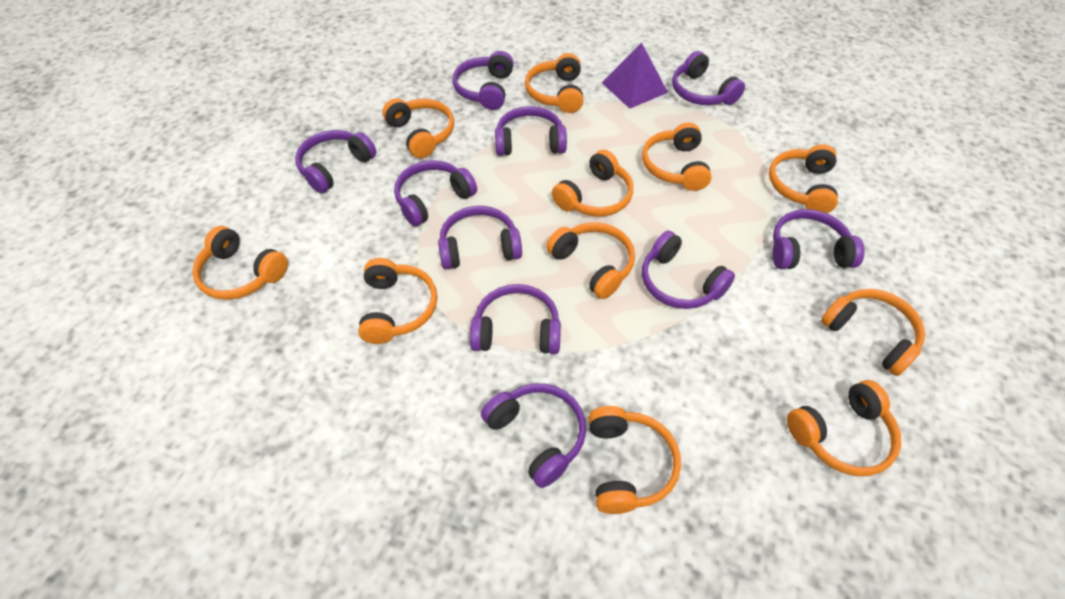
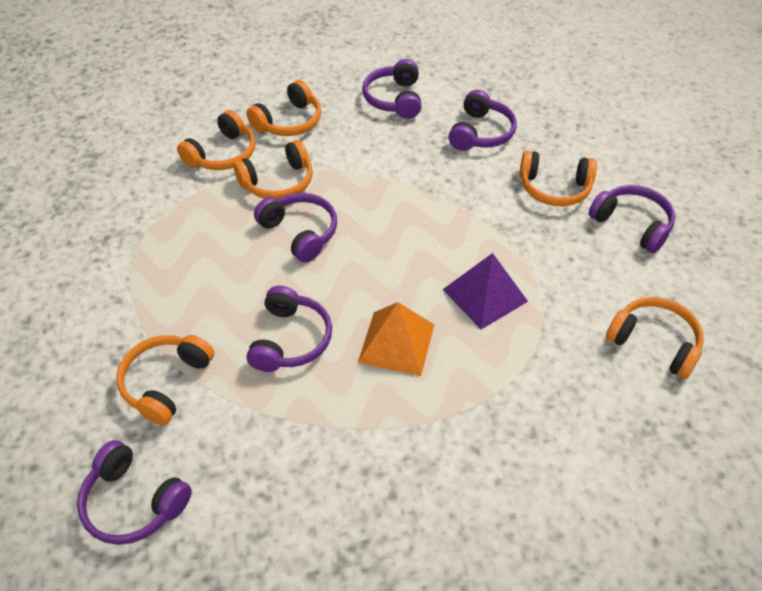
orange headphones: 11 -> 6
orange pyramid: 0 -> 1
purple headphones: 10 -> 6

